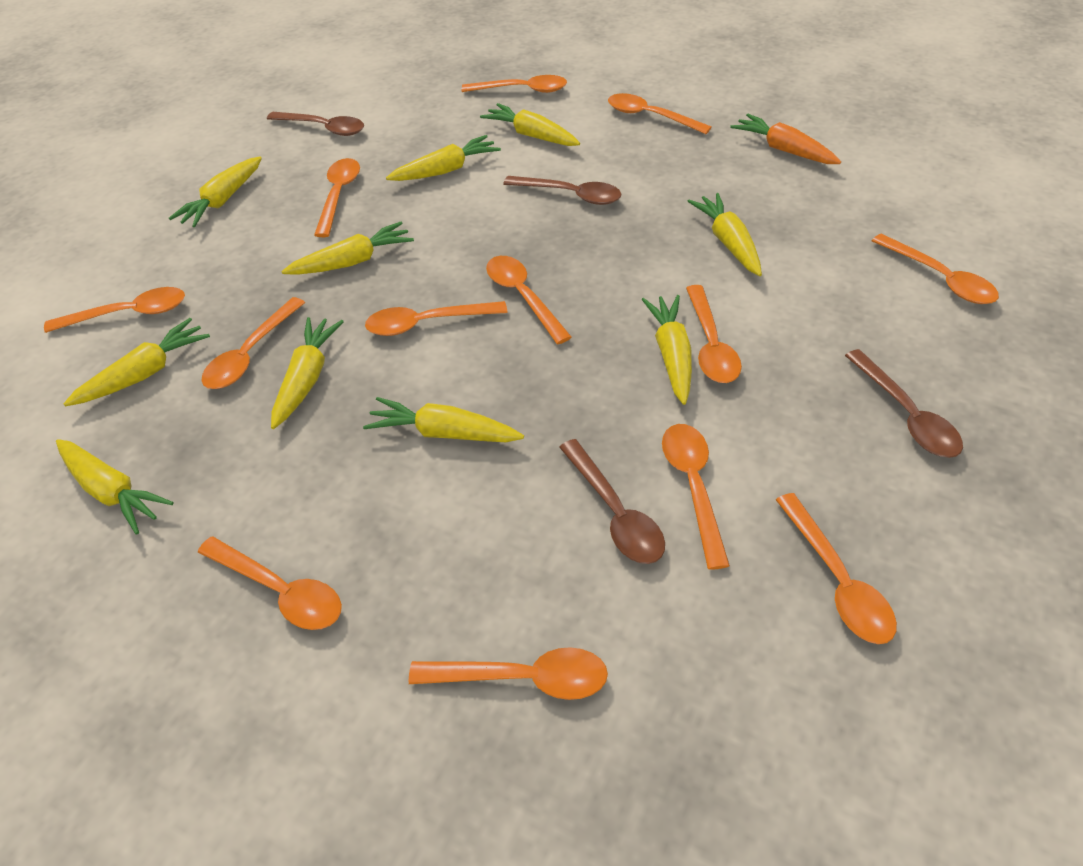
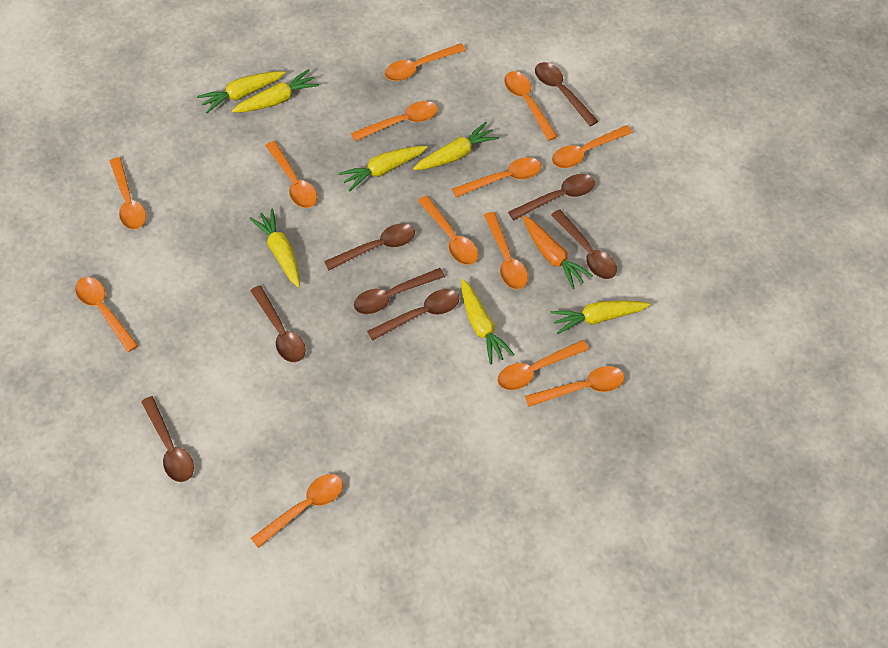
brown spoon: 4 -> 8
yellow carrot: 10 -> 7

